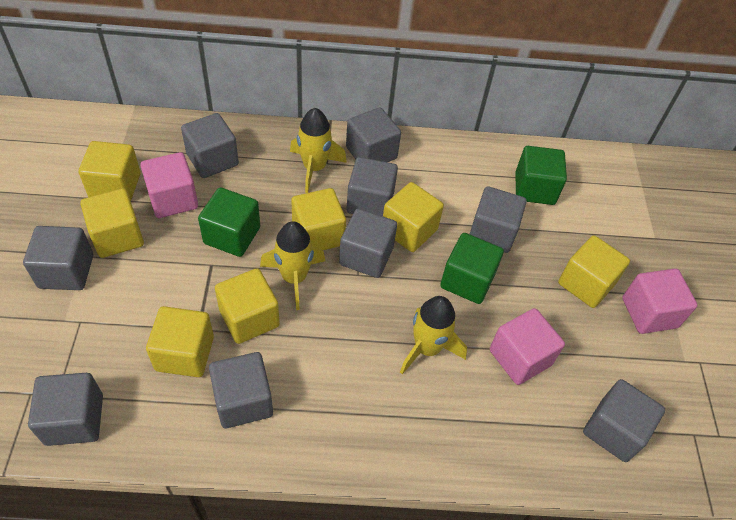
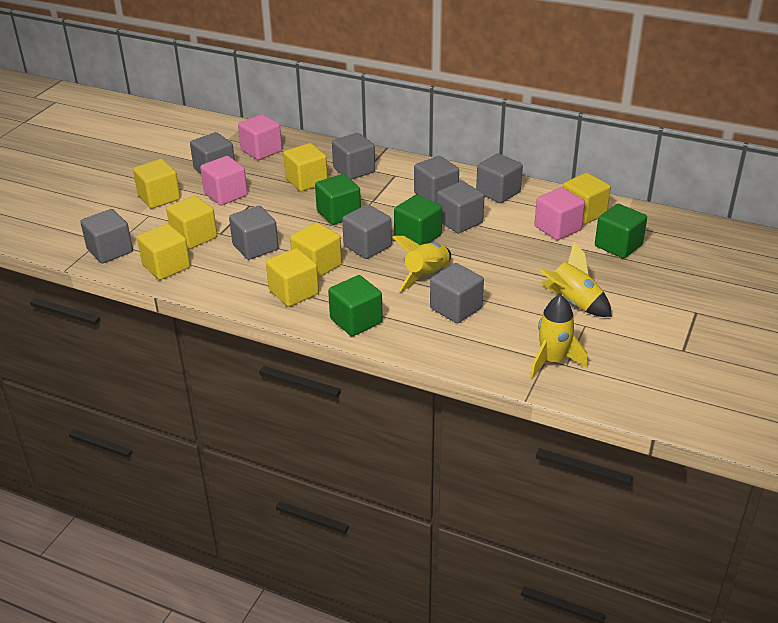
green cube: 3 -> 4

